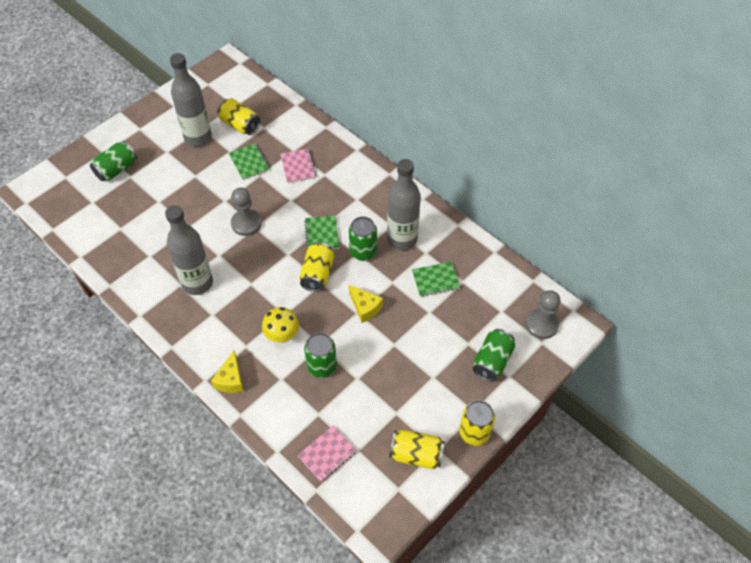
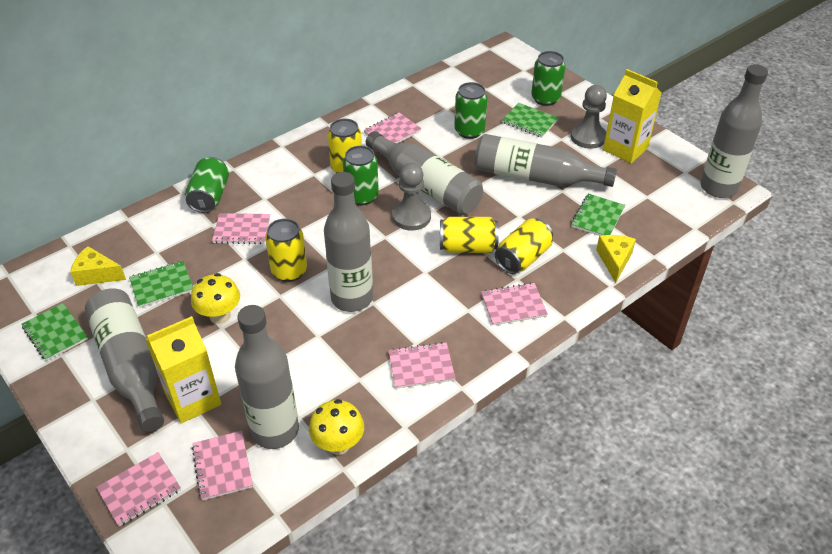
green notebook: 3 -> 4
grey bottle: 3 -> 6
pink notebook: 2 -> 6
yellow carton: 0 -> 2
yellow mushroom: 1 -> 2

